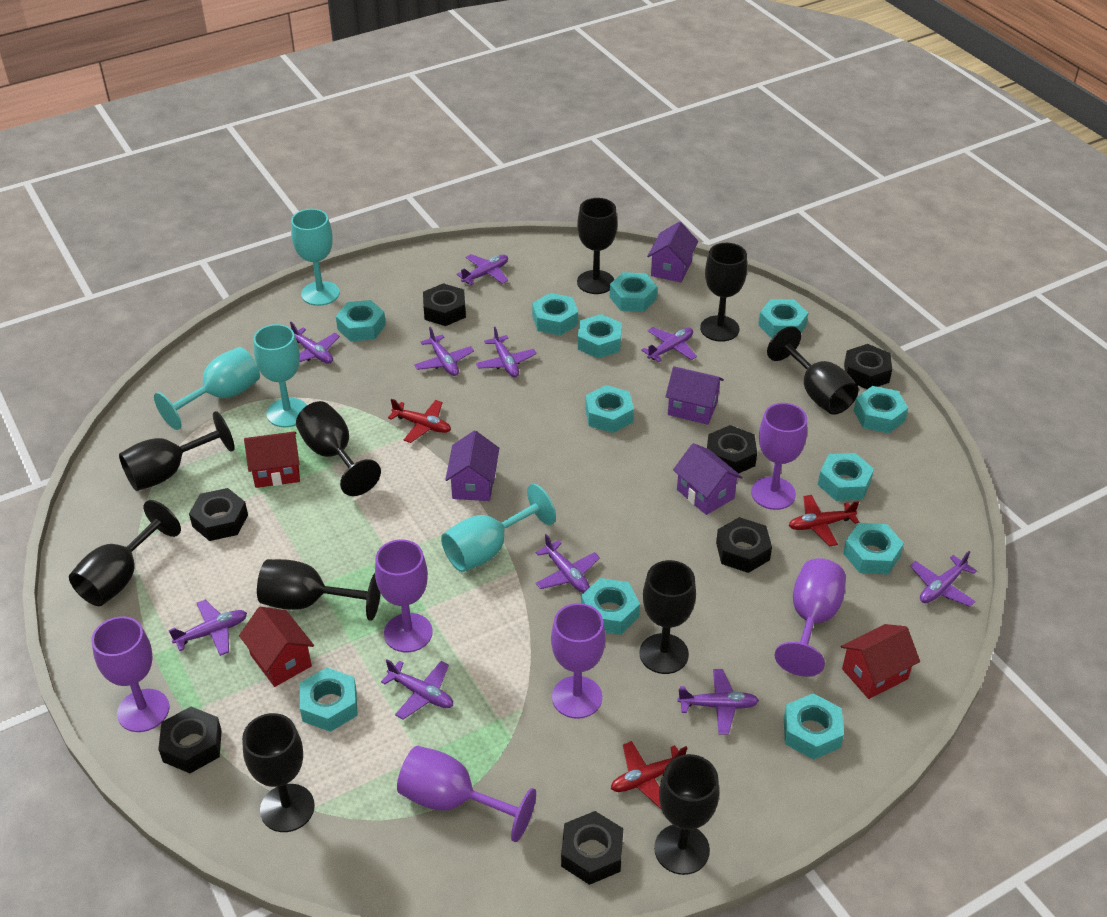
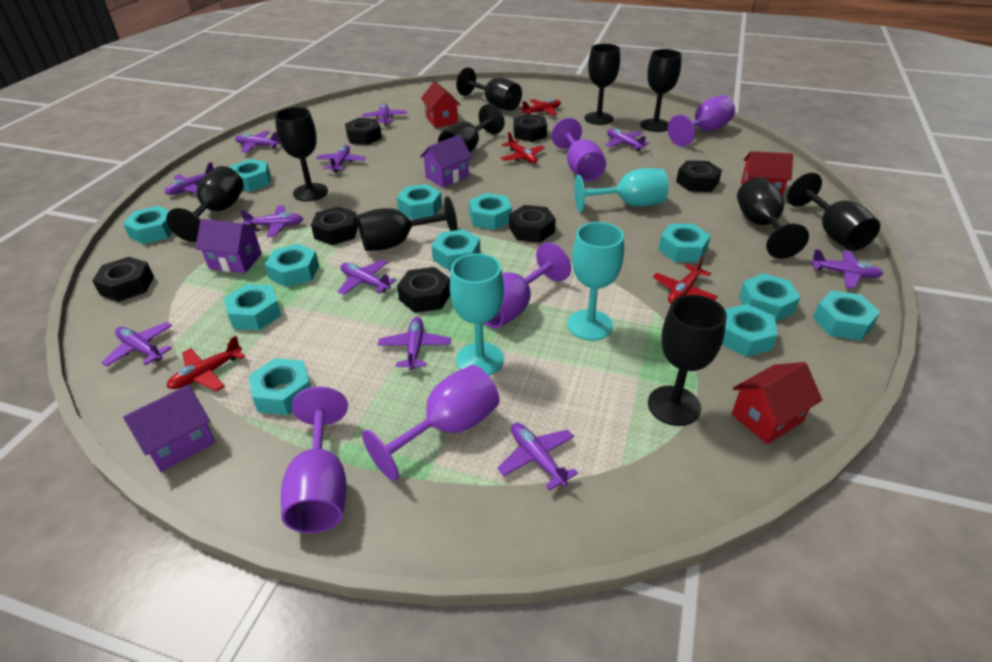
purple goblet: 6 -> 5
purple house: 4 -> 3
purple plane: 10 -> 11
red plane: 3 -> 4
turquoise goblet: 4 -> 3

